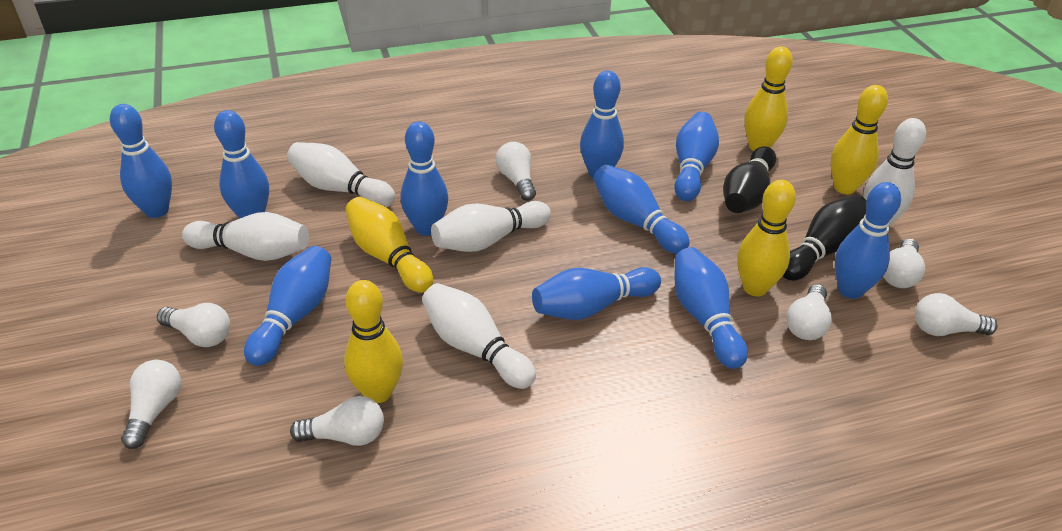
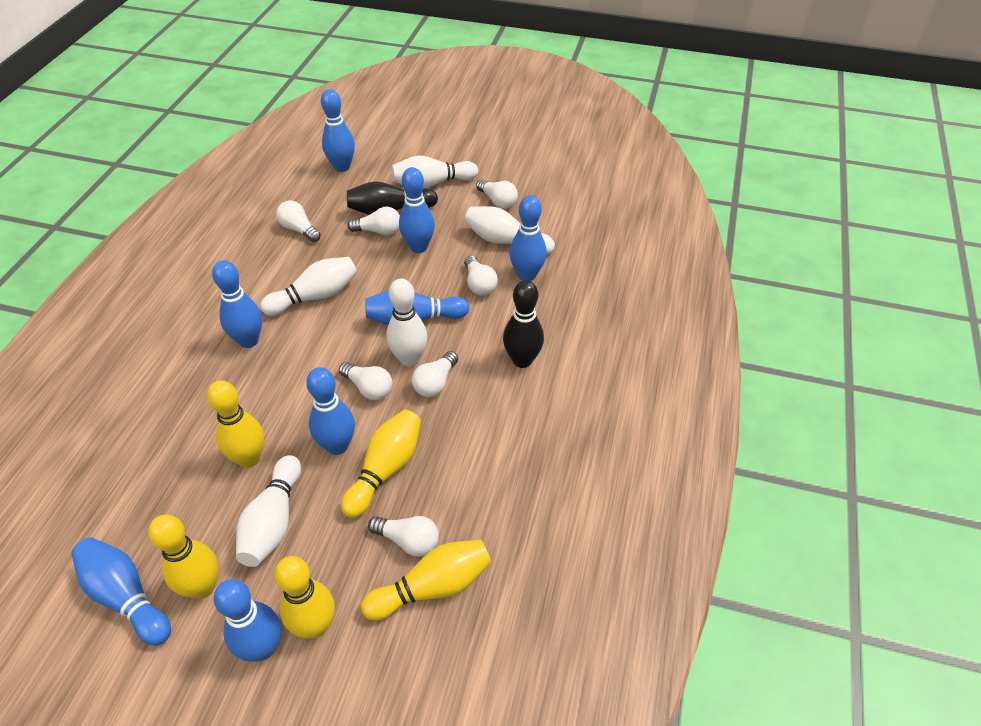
blue bowling pin: 10 -> 8

